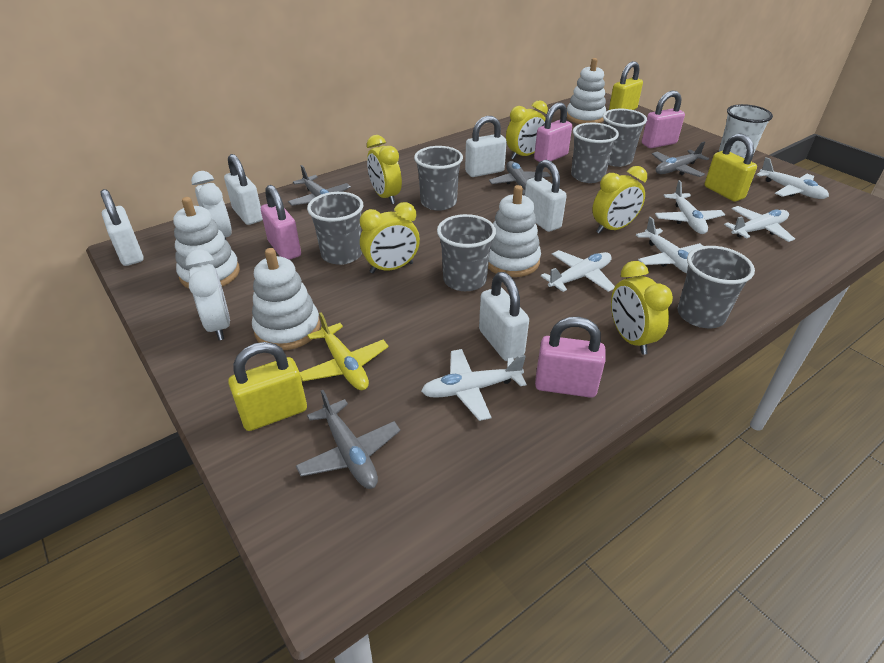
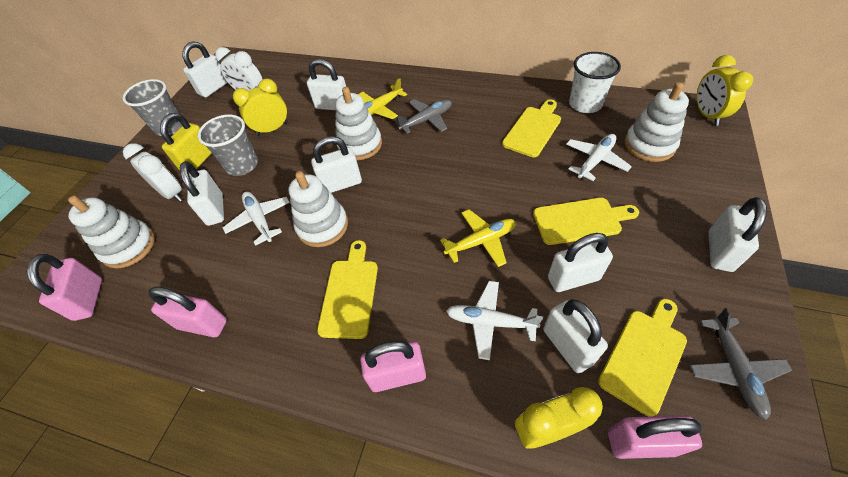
grey cup: 6 -> 2
grey plane: 4 -> 2
white padlock: 5 -> 7
white plane: 6 -> 3
yellow clock: 5 -> 3
yellow cutting board: 0 -> 4
yellow padlock: 3 -> 1
yellow plane: 1 -> 2

